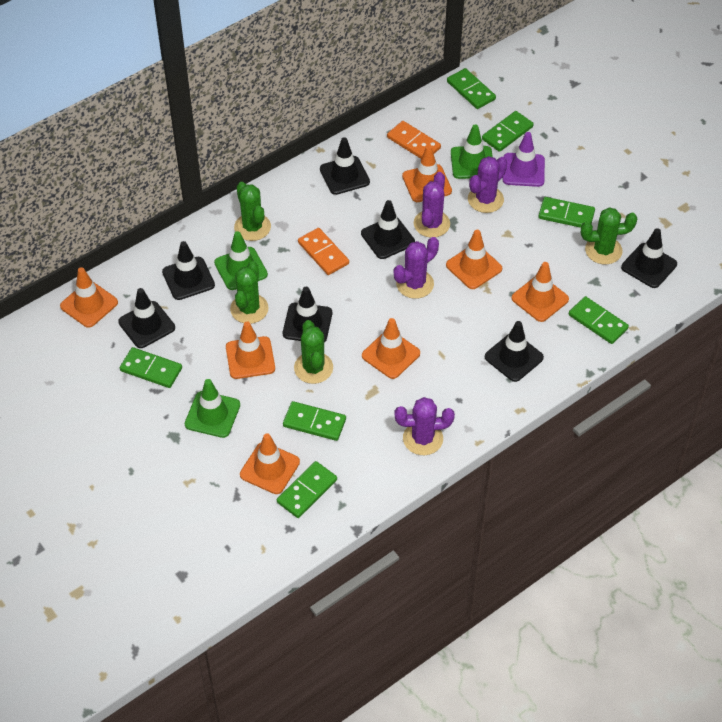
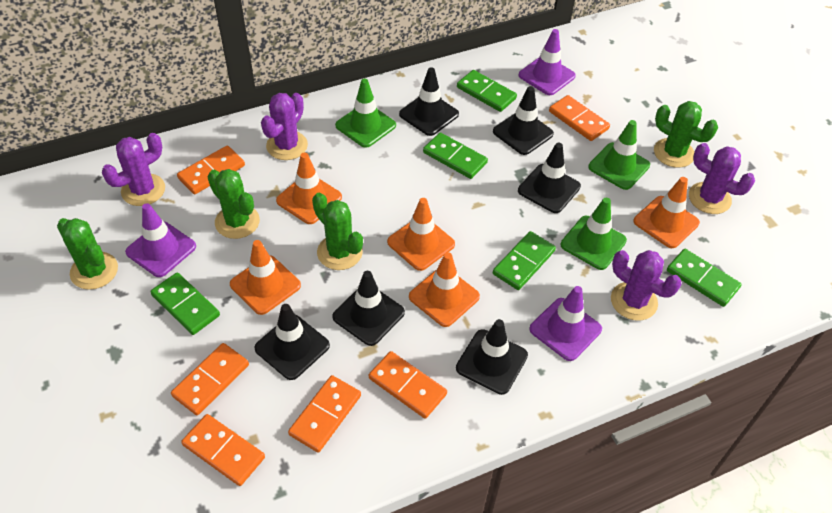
black traffic cone: 7 -> 6
green domino: 7 -> 5
orange domino: 2 -> 6
orange traffic cone: 7 -> 5
purple traffic cone: 1 -> 3

